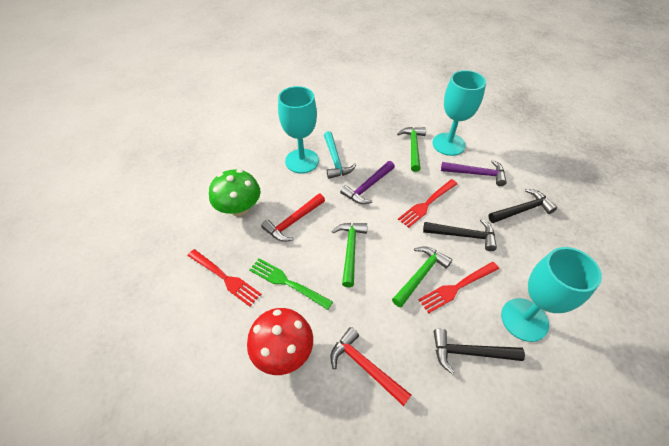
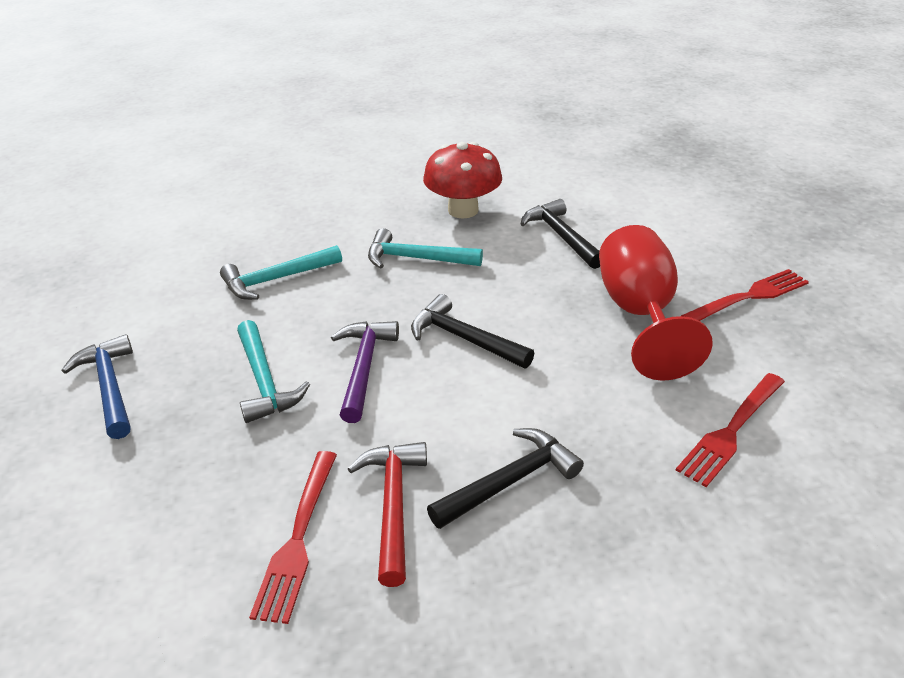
blue hammer: 0 -> 1
green fork: 1 -> 0
green hammer: 3 -> 0
green mushroom: 1 -> 0
purple hammer: 2 -> 1
red goblet: 0 -> 1
red hammer: 2 -> 1
turquoise goblet: 3 -> 0
turquoise hammer: 1 -> 3

